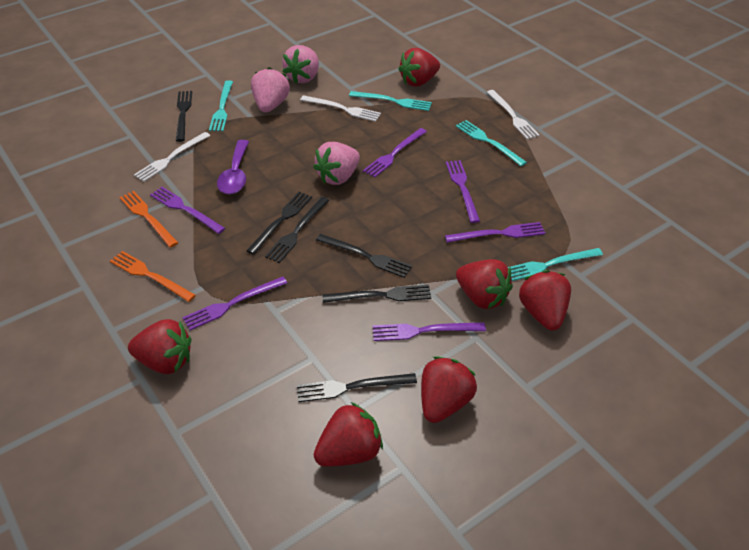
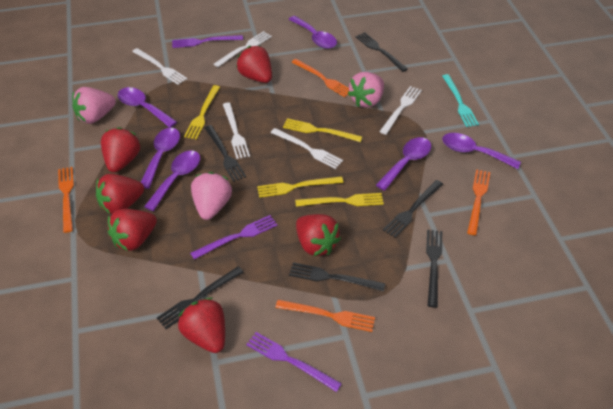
orange fork: 2 -> 4
purple fork: 6 -> 3
purple spoon: 1 -> 6
turquoise fork: 4 -> 1
white fork: 3 -> 5
yellow fork: 0 -> 4

